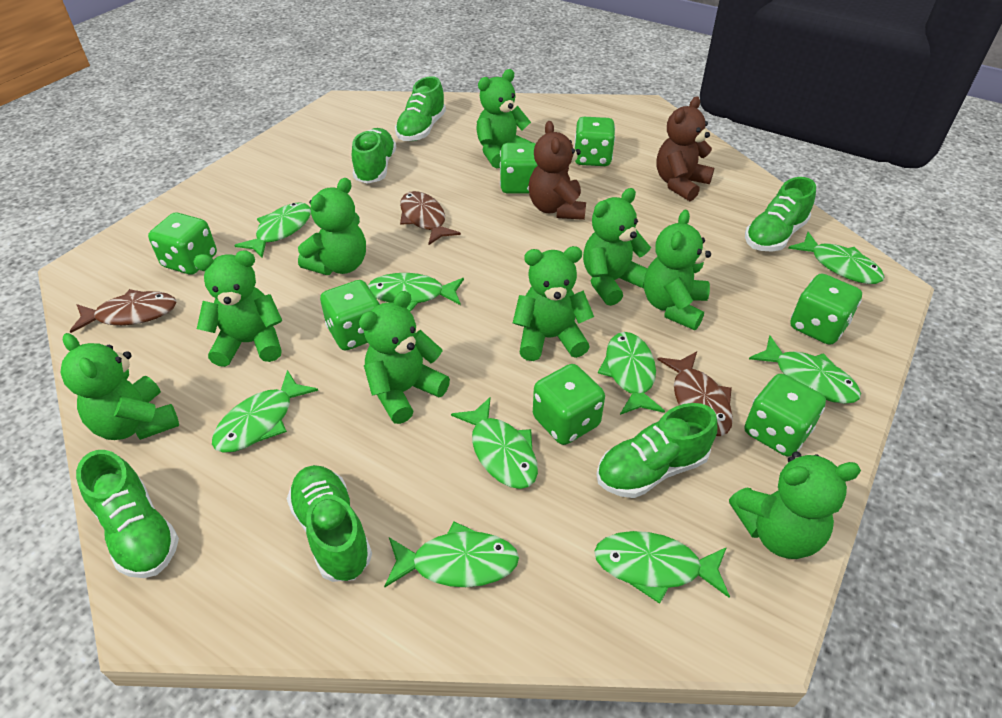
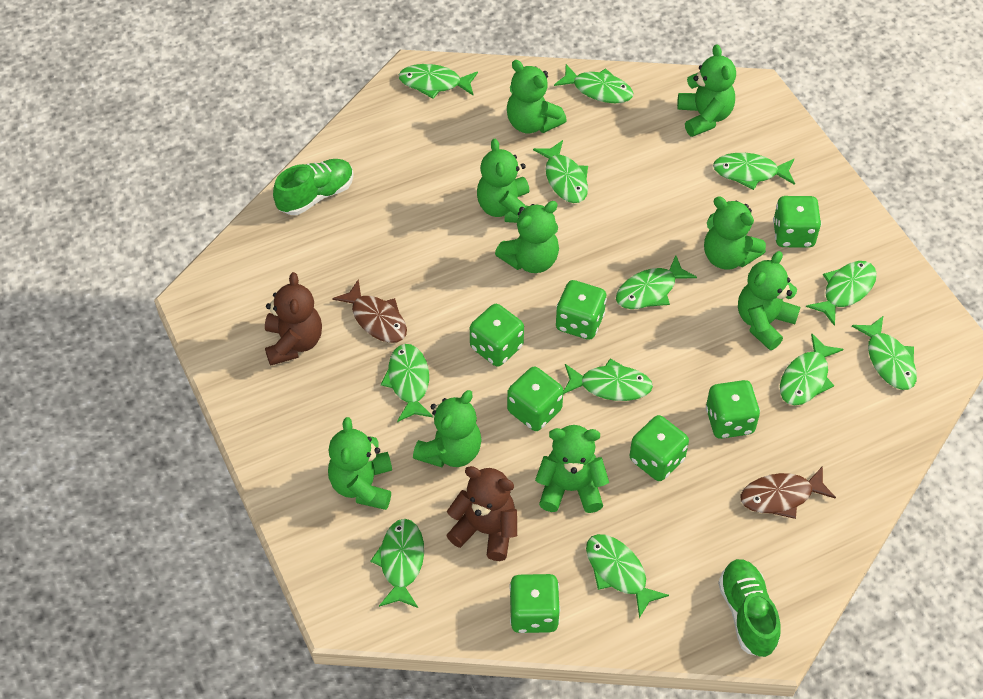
brown fish: 3 -> 2
green fish: 9 -> 12
green shoe: 6 -> 2

